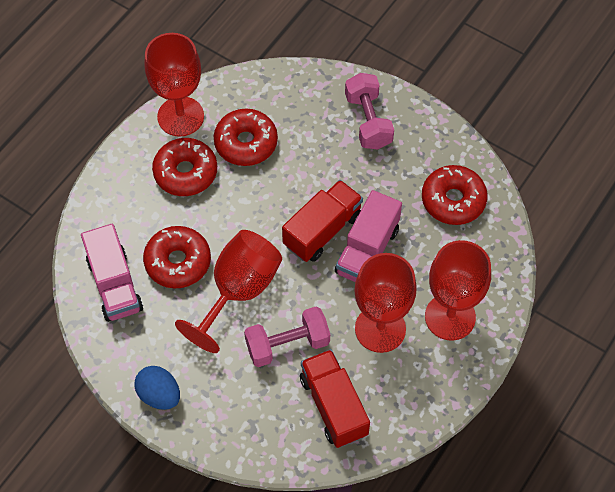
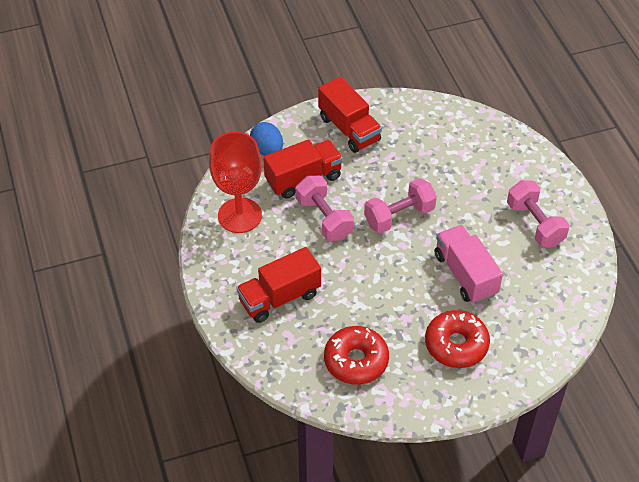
pink dumbbell: 2 -> 3
pink truck: 2 -> 1
red donut: 4 -> 2
red goblet: 4 -> 1
red truck: 2 -> 3

